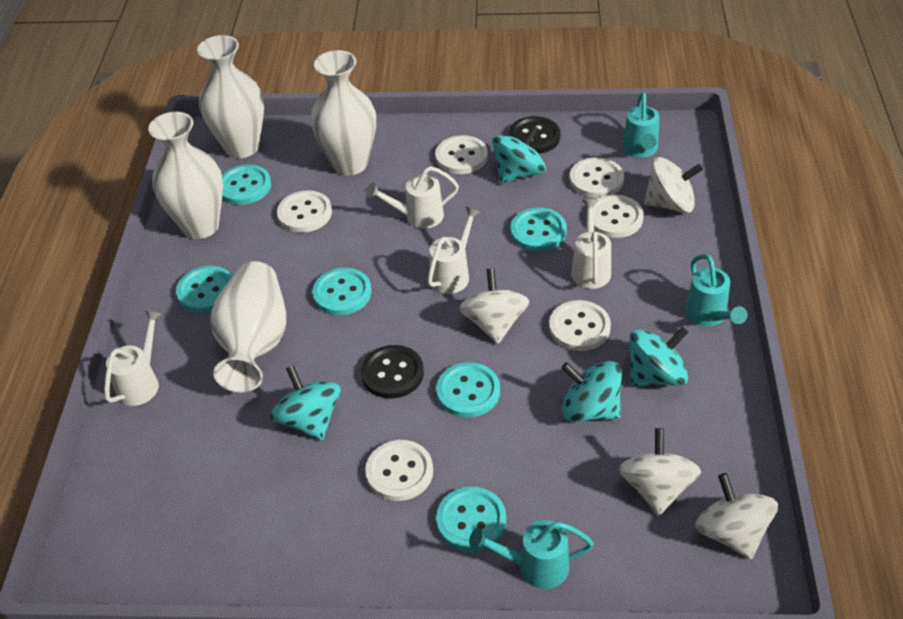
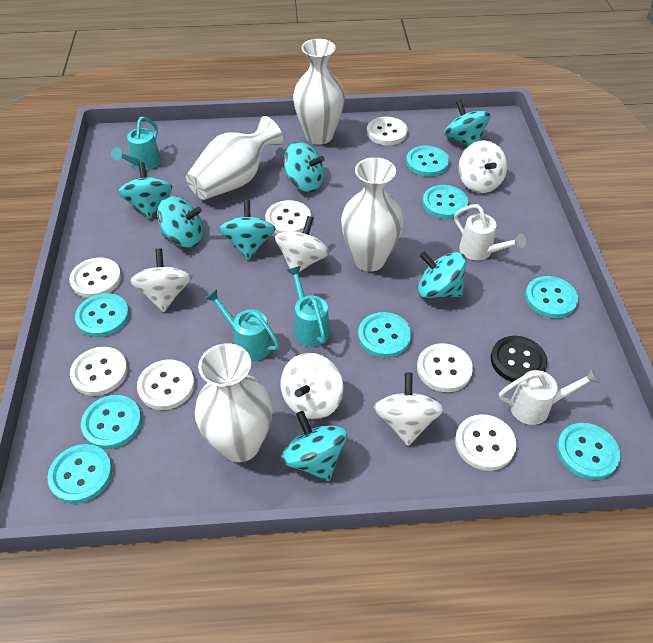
black button: 2 -> 1
turquoise button: 6 -> 8
turquoise spinning top: 4 -> 7
white button: 6 -> 7
white spinning top: 4 -> 5
white watering can: 4 -> 2

